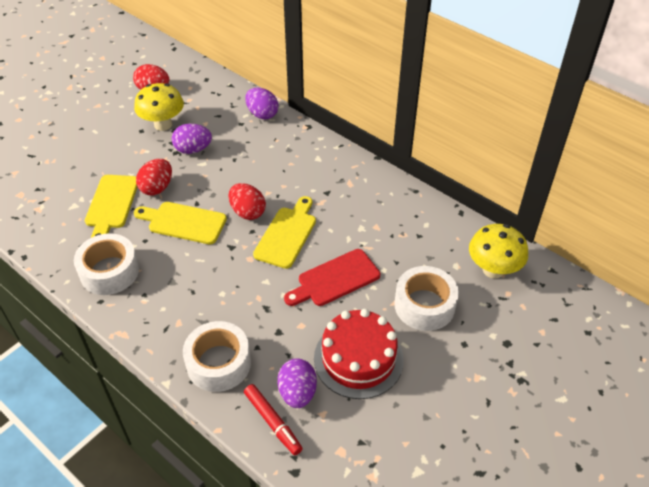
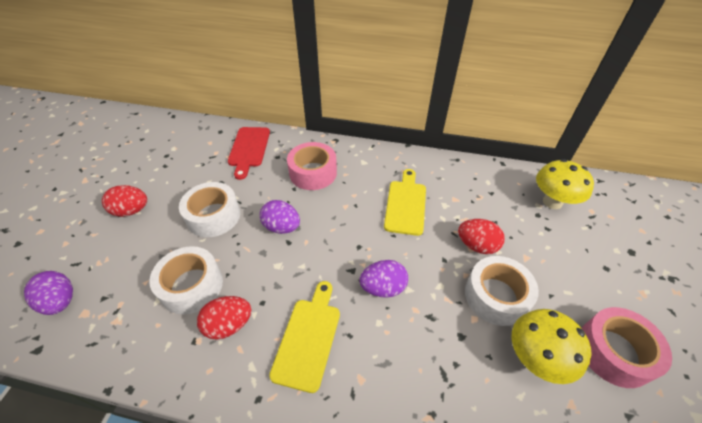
pink tape: 0 -> 2
red cake: 1 -> 0
red marker: 1 -> 0
yellow cutting board: 3 -> 2

